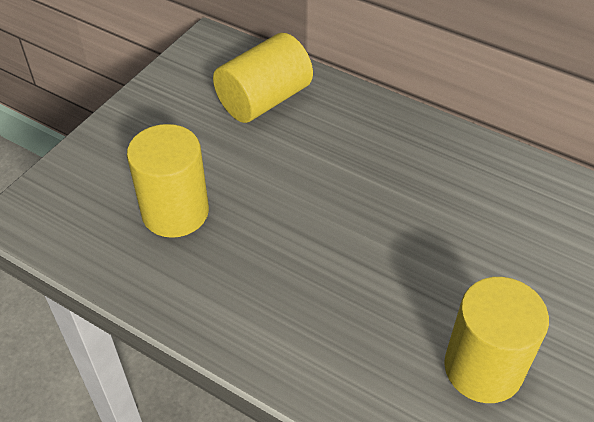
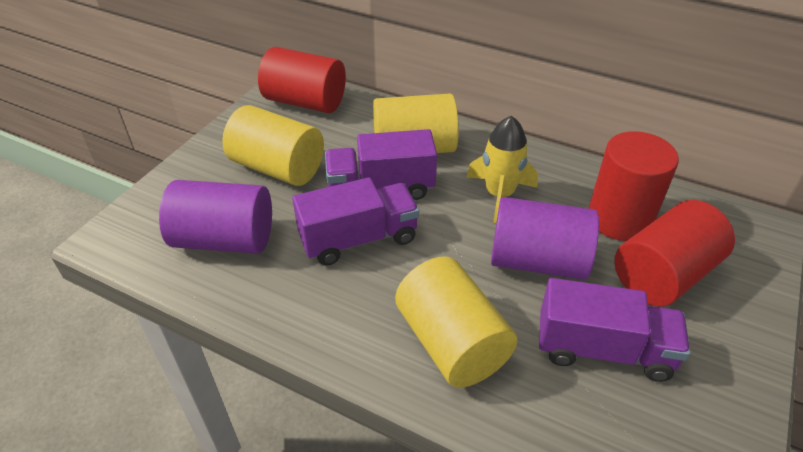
purple cylinder: 0 -> 2
purple truck: 0 -> 3
red cylinder: 0 -> 3
yellow rocket: 0 -> 1

